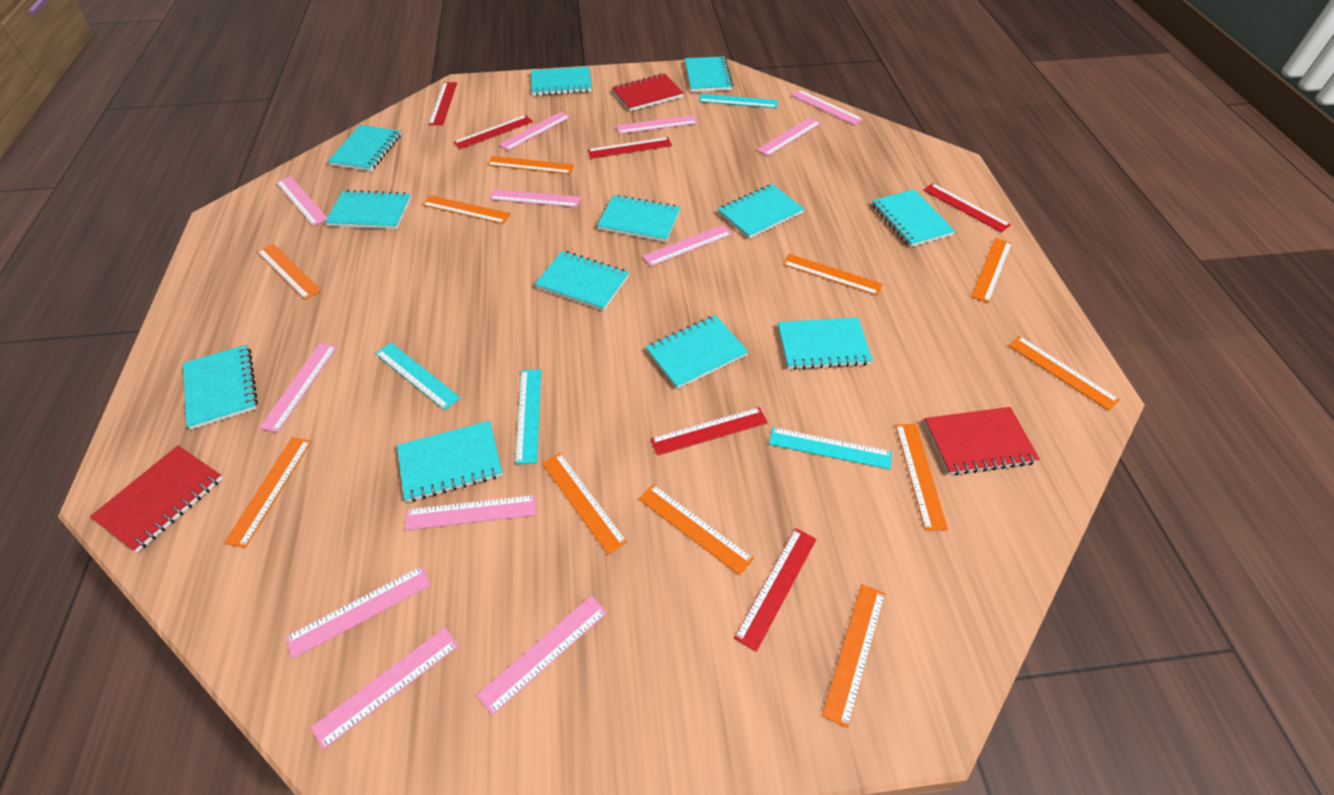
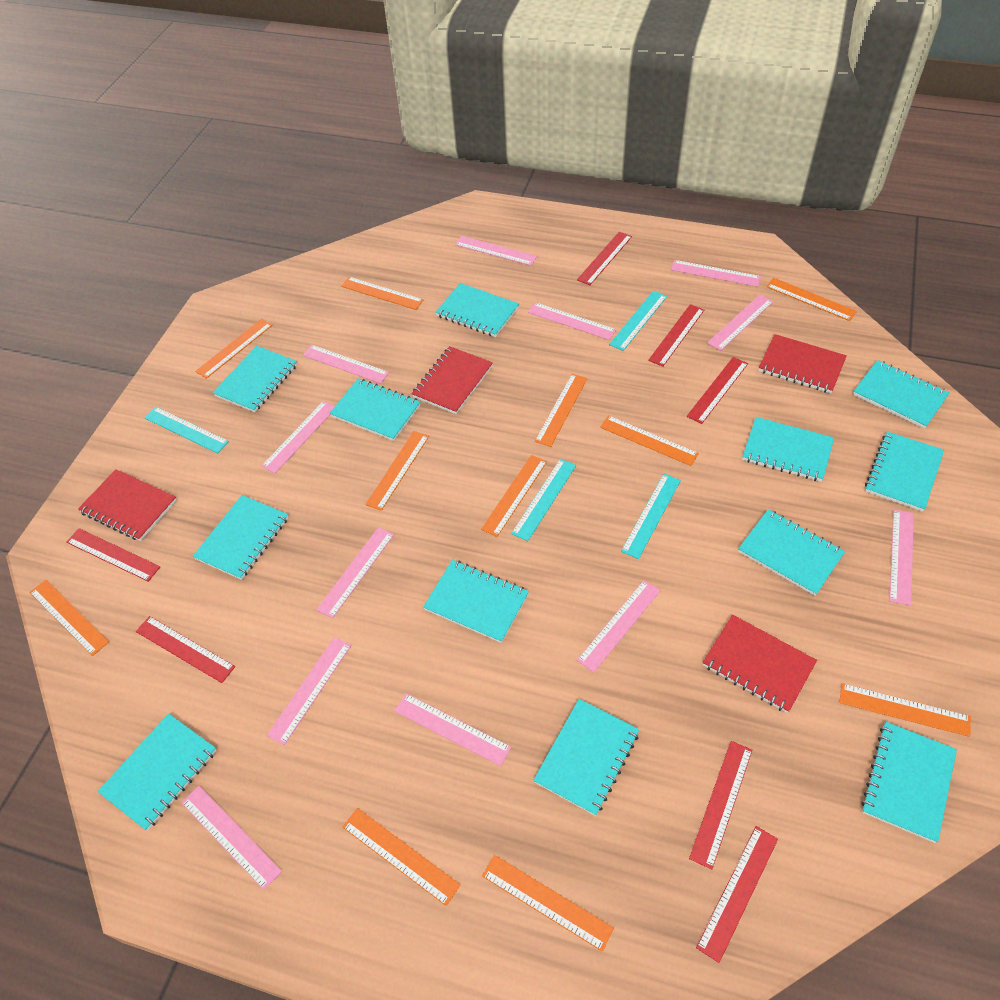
red notebook: 3 -> 4
red ruler: 6 -> 7

